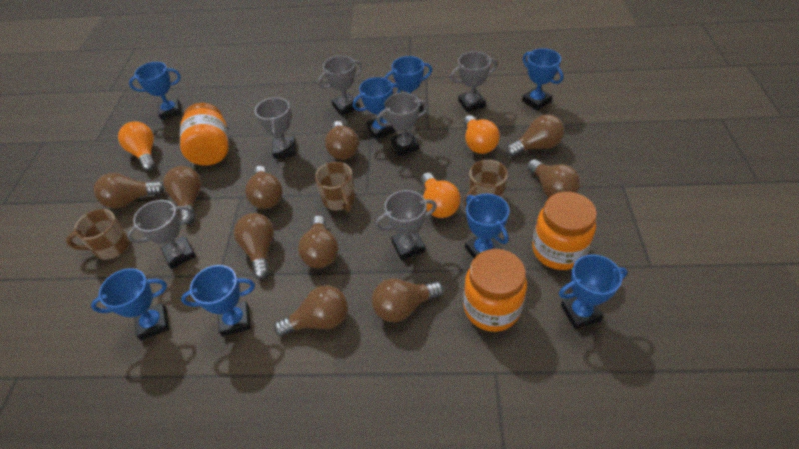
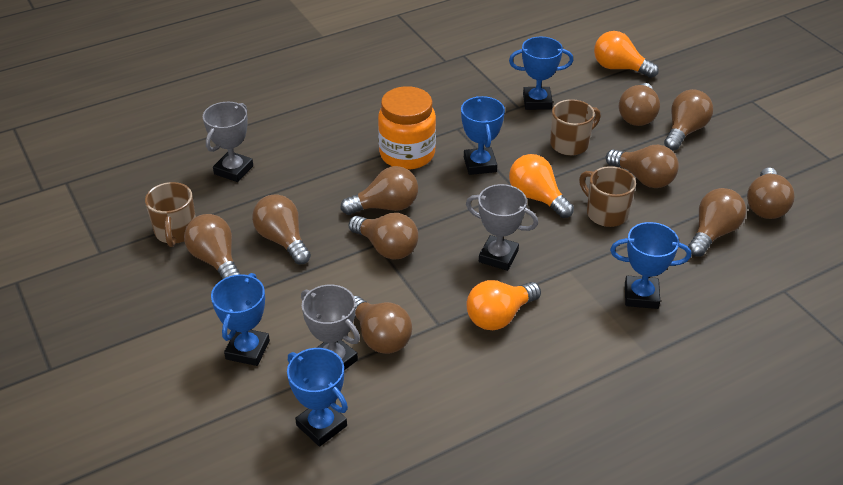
blue trophy: 8 -> 5
grey trophy: 6 -> 3
orange jar: 3 -> 1

